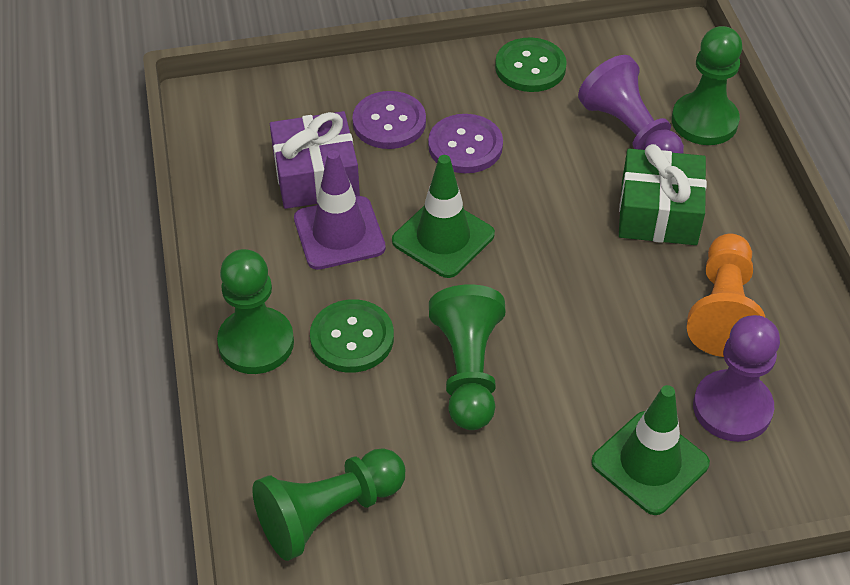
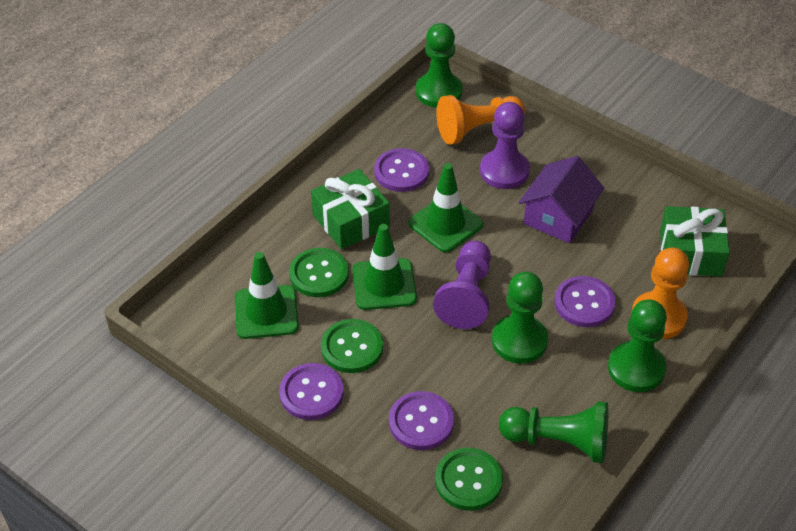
green button: 2 -> 3
green gift: 1 -> 2
green traffic cone: 2 -> 3
orange pawn: 1 -> 2
purple button: 2 -> 4
purple gift: 1 -> 0
purple house: 0 -> 1
purple traffic cone: 1 -> 0

